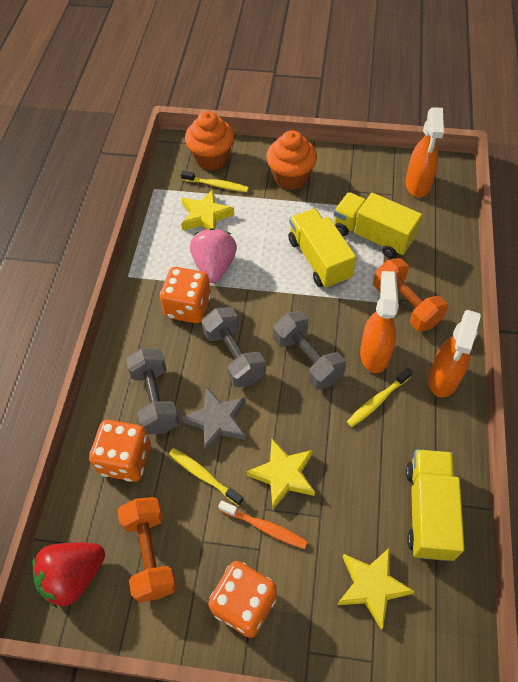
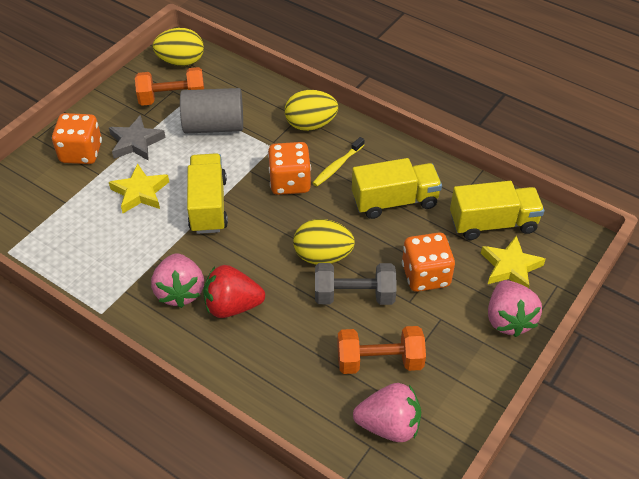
grey cylinder: 0 -> 1
grey dumbbell: 3 -> 1
orange cupcake: 2 -> 0
orange spray bottle: 3 -> 0
orange toothbrush: 1 -> 0
pink strawberry: 1 -> 3
yellow egg: 0 -> 3
yellow star: 3 -> 2
yellow toothbrush: 3 -> 1

